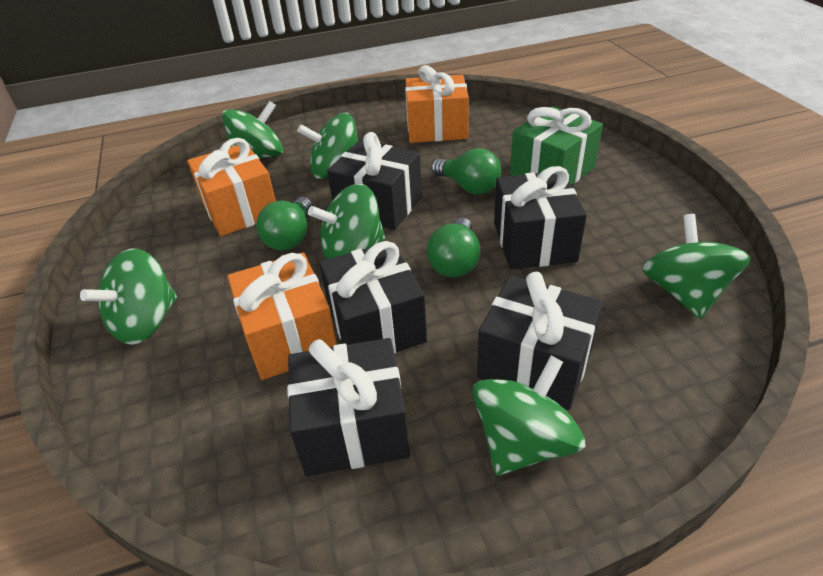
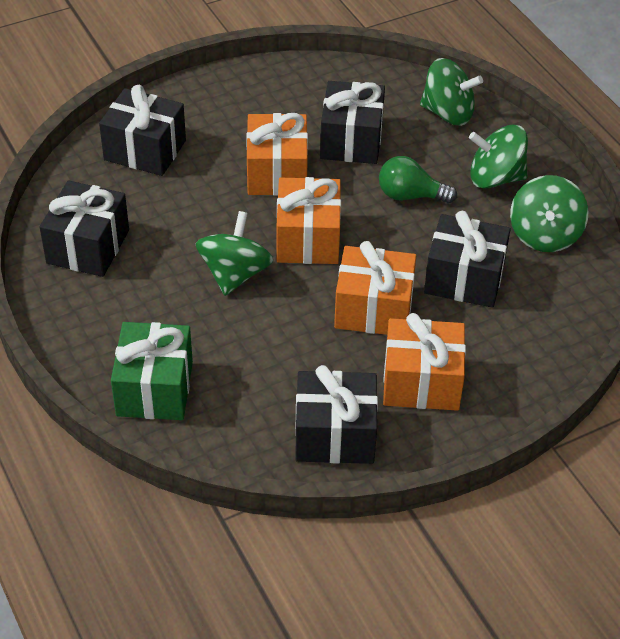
green light bulb: 3 -> 1
green spinning top: 6 -> 4
orange gift: 3 -> 4

